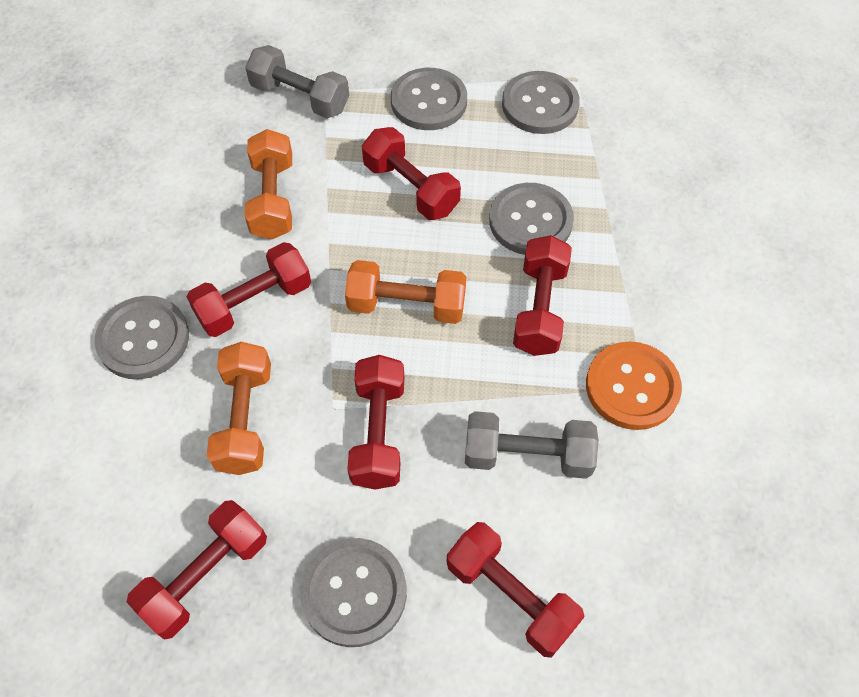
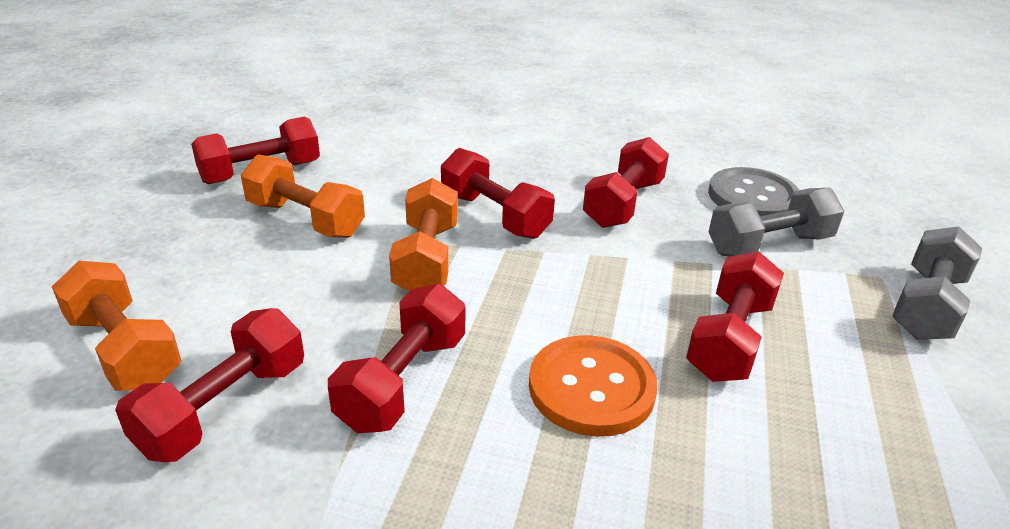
grey button: 5 -> 1

